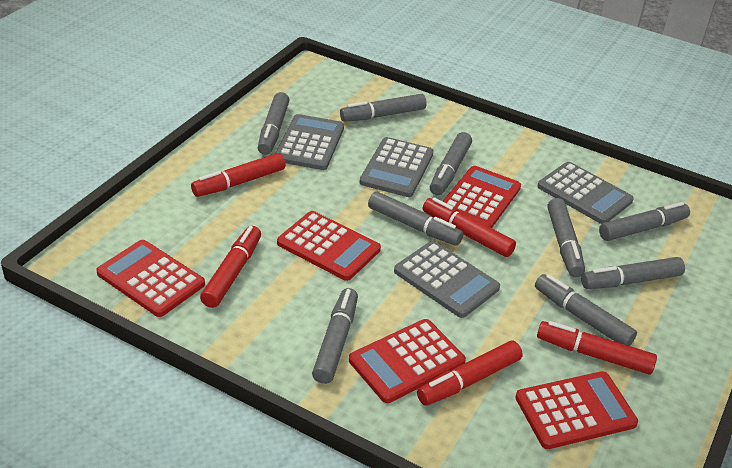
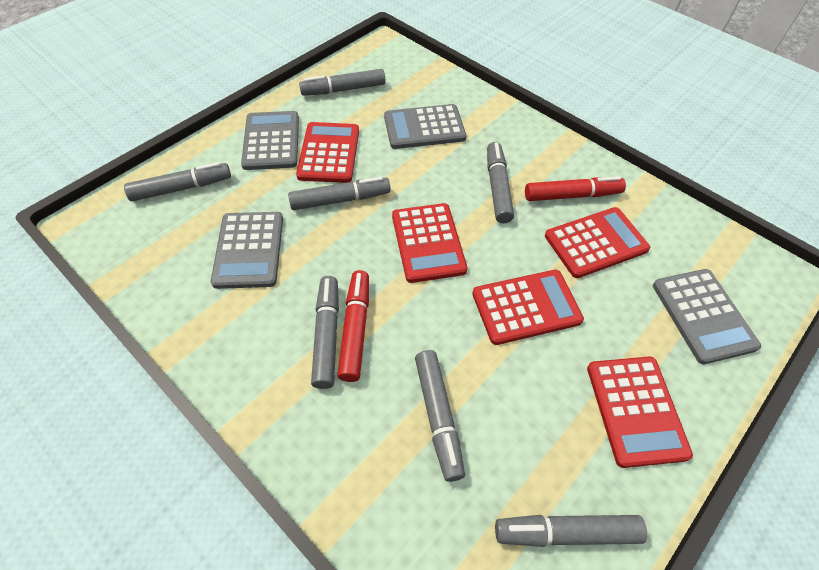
grey marker: 9 -> 7
red marker: 5 -> 2

